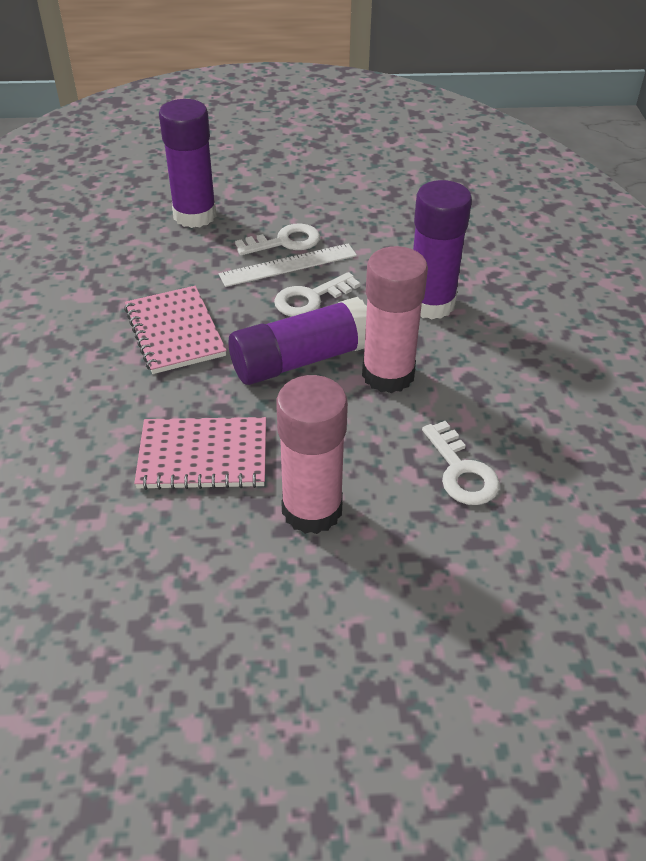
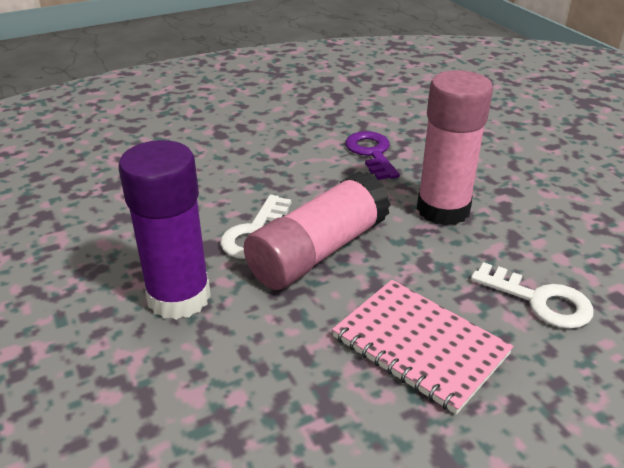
pink notebook: 2 -> 1
purple glue stick: 3 -> 1
purple key: 0 -> 1
white key: 3 -> 2
white ruler: 1 -> 0

